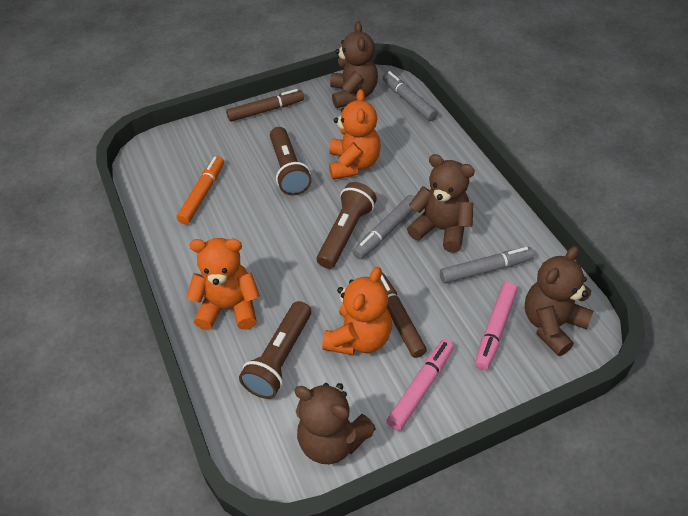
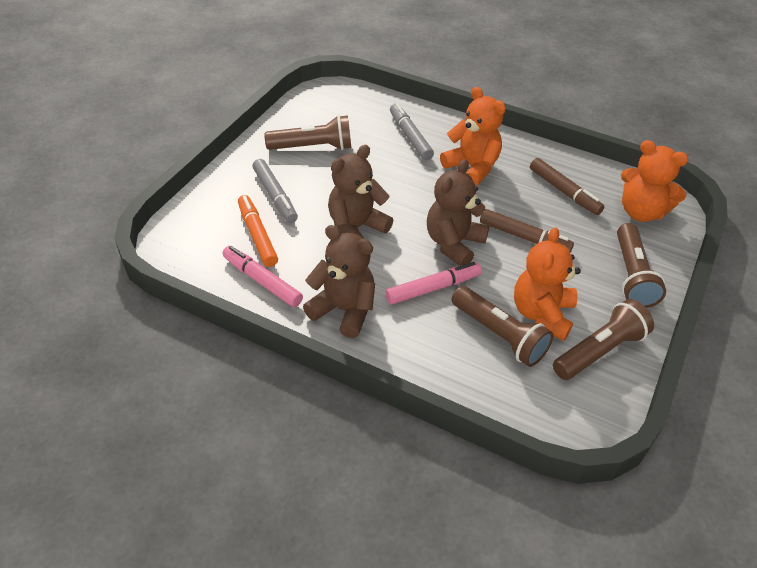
brown flashlight: 3 -> 4
brown teddy bear: 4 -> 3
grey marker: 3 -> 2

